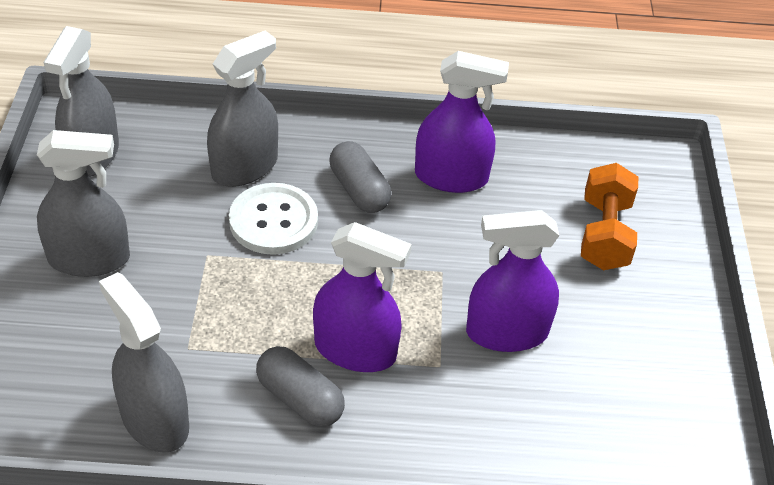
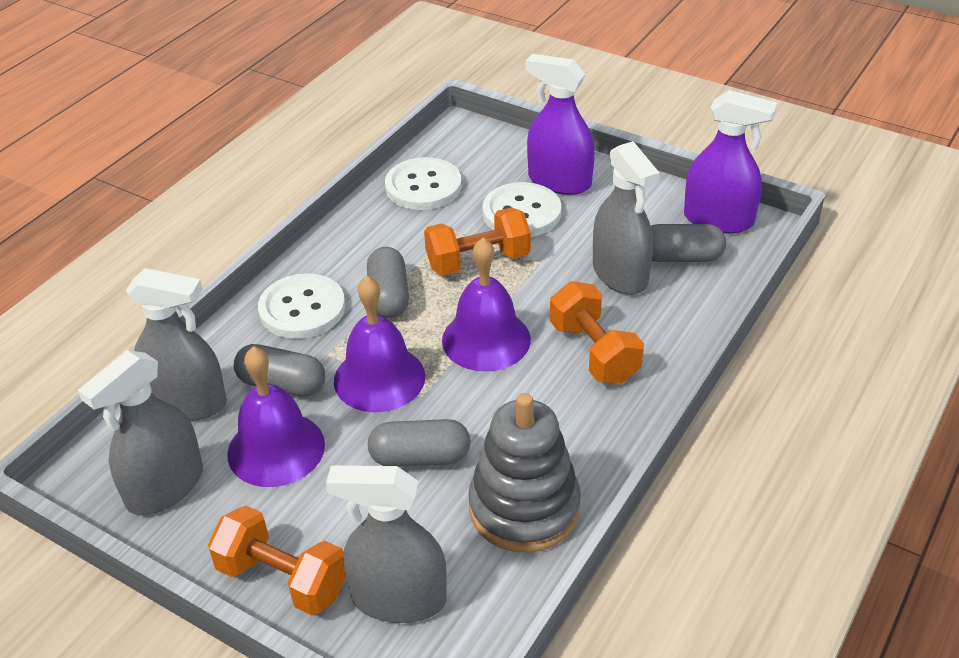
grey capsule: 2 -> 4
grey stacking toy: 0 -> 1
orange dumbbell: 1 -> 3
purple bell: 0 -> 3
purple spray bottle: 3 -> 2
white button: 1 -> 3

